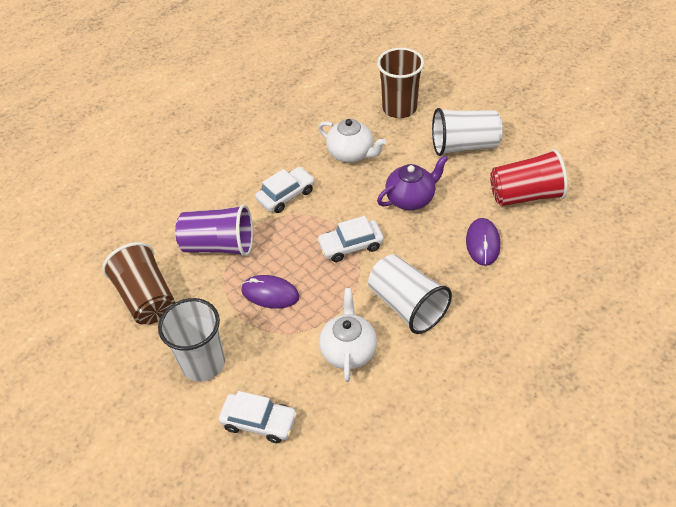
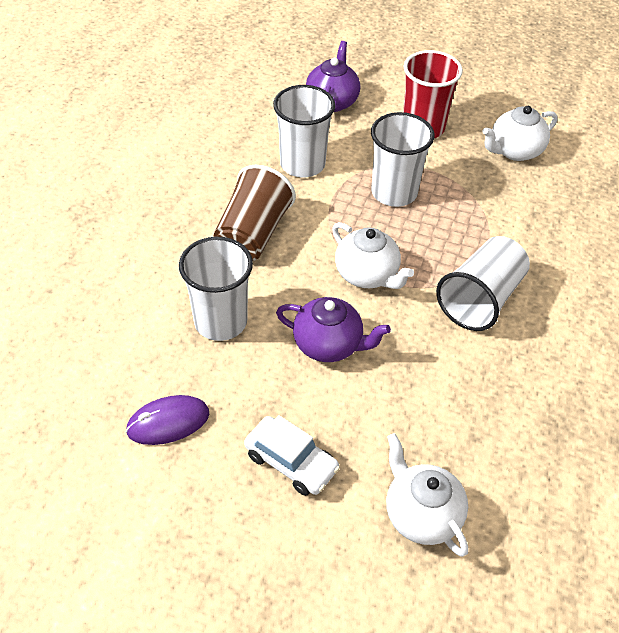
brown cup: 2 -> 1
purple cup: 1 -> 0
purple mouse: 2 -> 1
purple teapot: 1 -> 2
white car: 3 -> 1
white cup: 3 -> 4
white teapot: 2 -> 3

